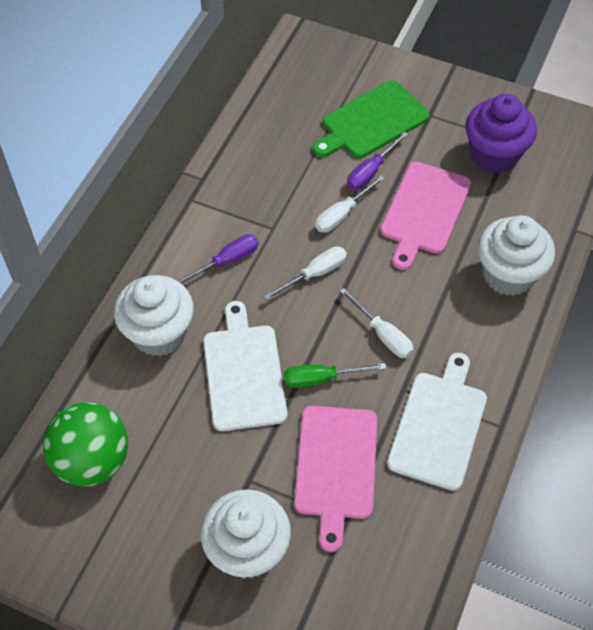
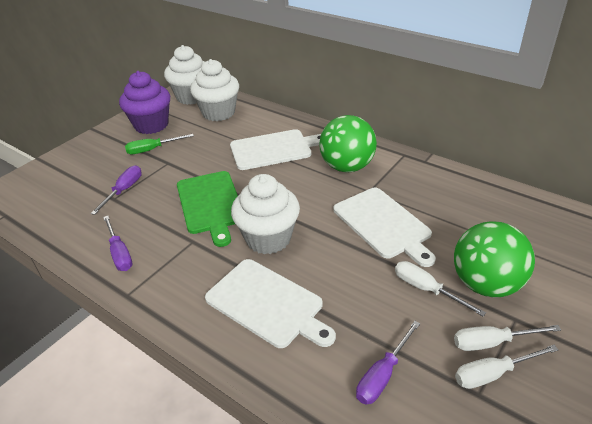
green ball: 1 -> 2
pink cutting board: 2 -> 0
purple screwdriver: 2 -> 3
white cutting board: 2 -> 3

